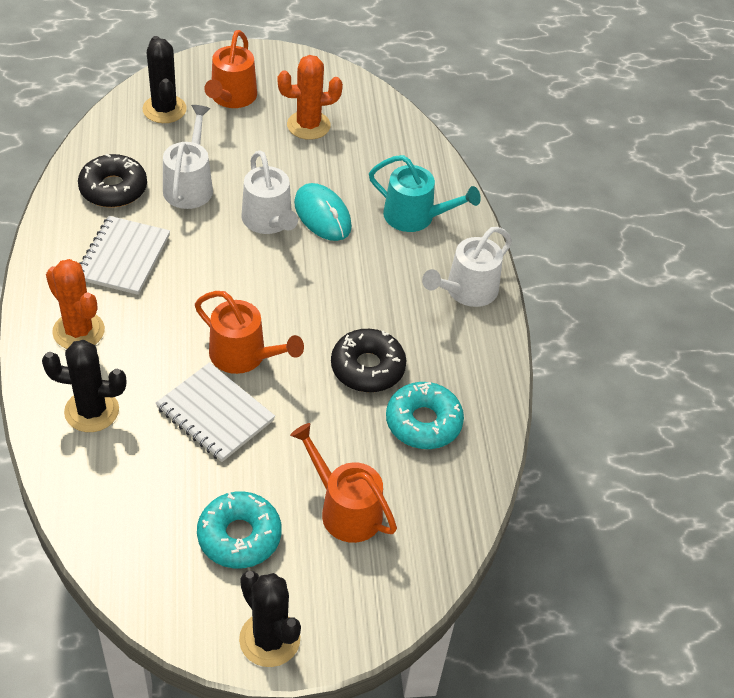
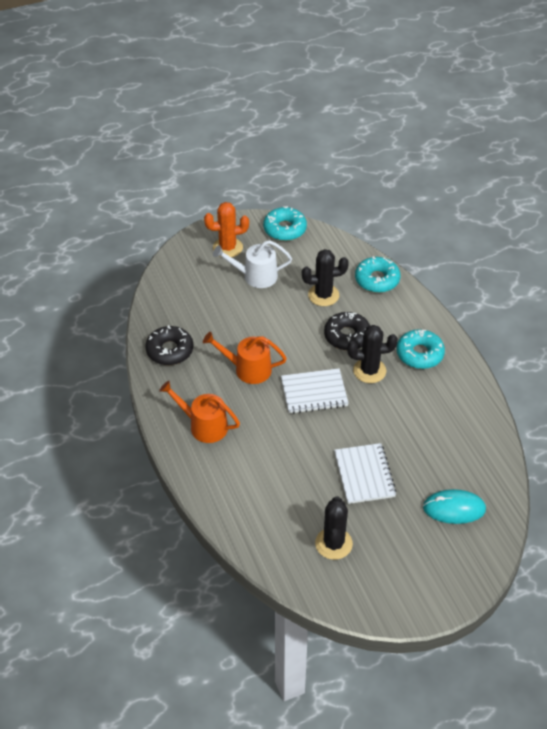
orange cactus: 2 -> 1
orange watering can: 3 -> 2
turquoise donut: 2 -> 3
turquoise watering can: 1 -> 0
white watering can: 3 -> 1

